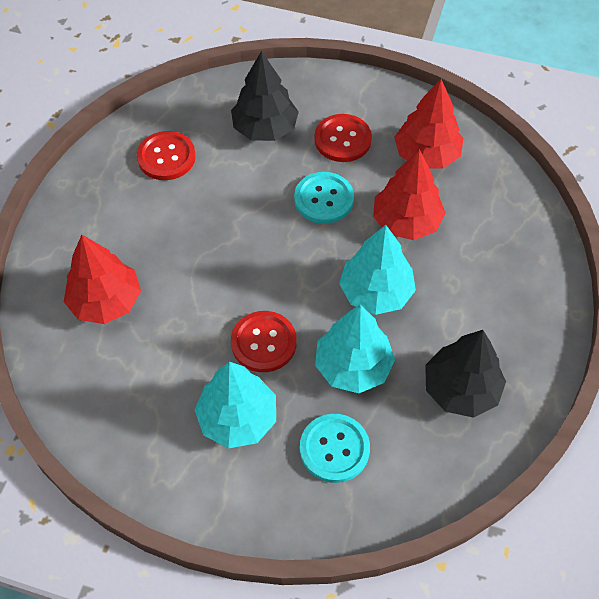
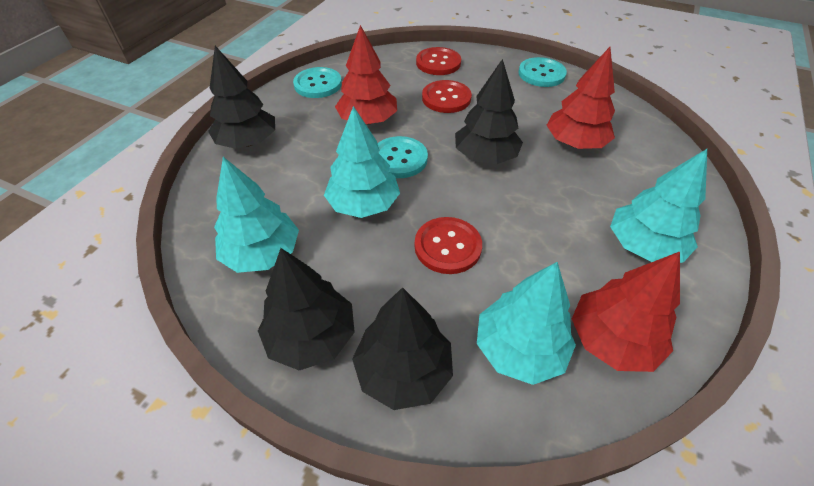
black tree: 2 -> 4
turquoise button: 2 -> 3
turquoise tree: 3 -> 4

